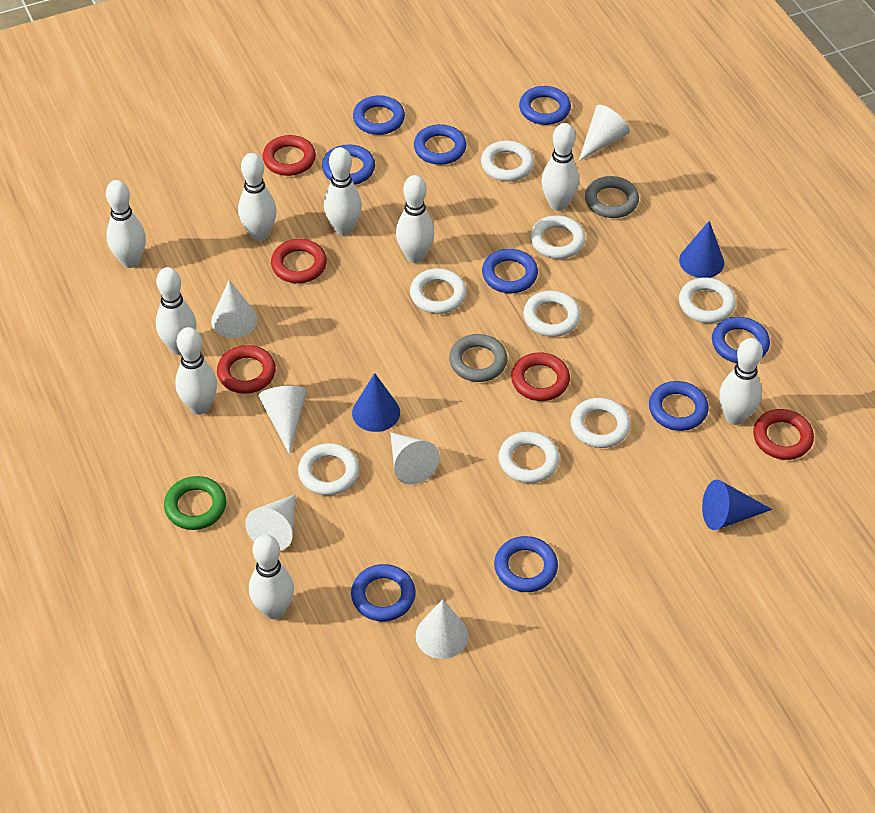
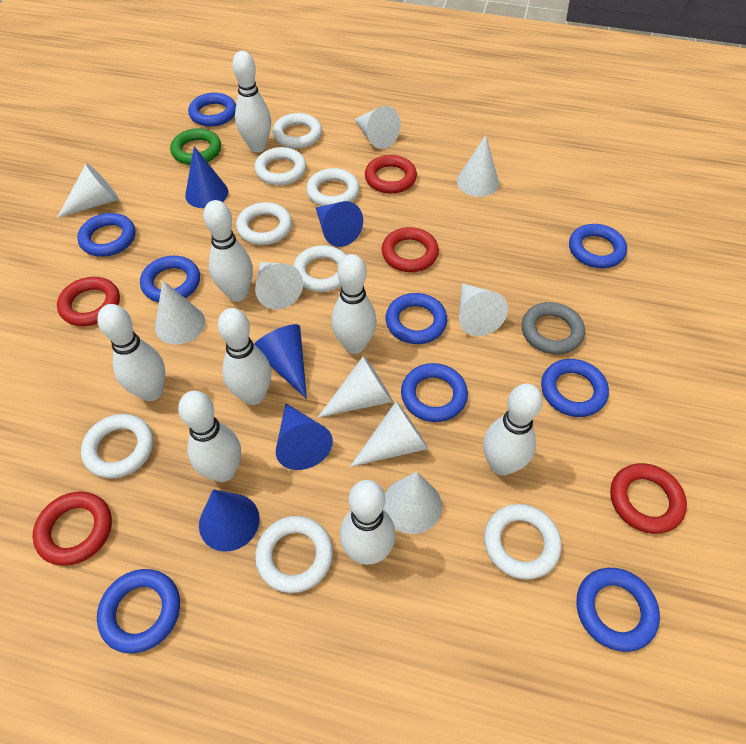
blue cone: 3 -> 5
grey ring: 2 -> 1
white bowling pin: 9 -> 8
white cone: 6 -> 9

